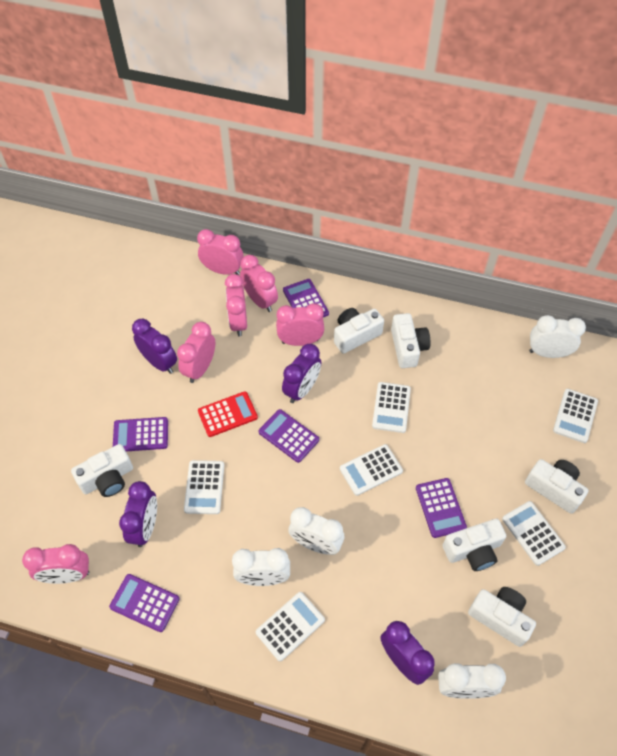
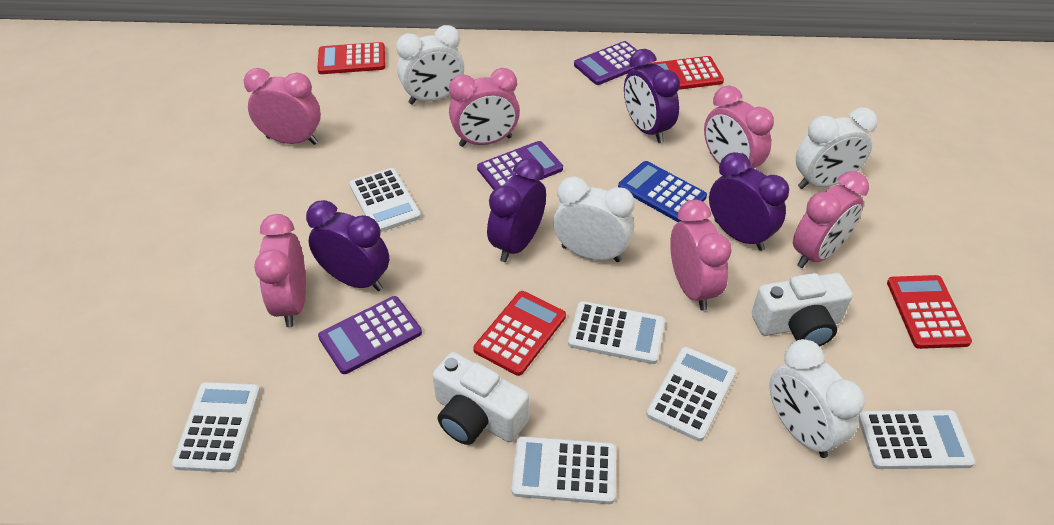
blue calculator: 0 -> 1
purple calculator: 5 -> 3
red calculator: 1 -> 4
white camera: 6 -> 2

